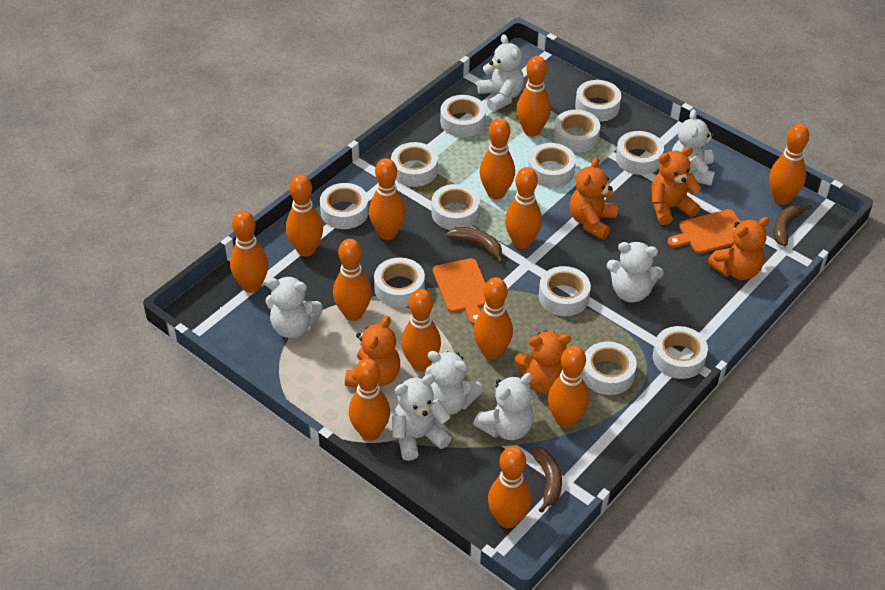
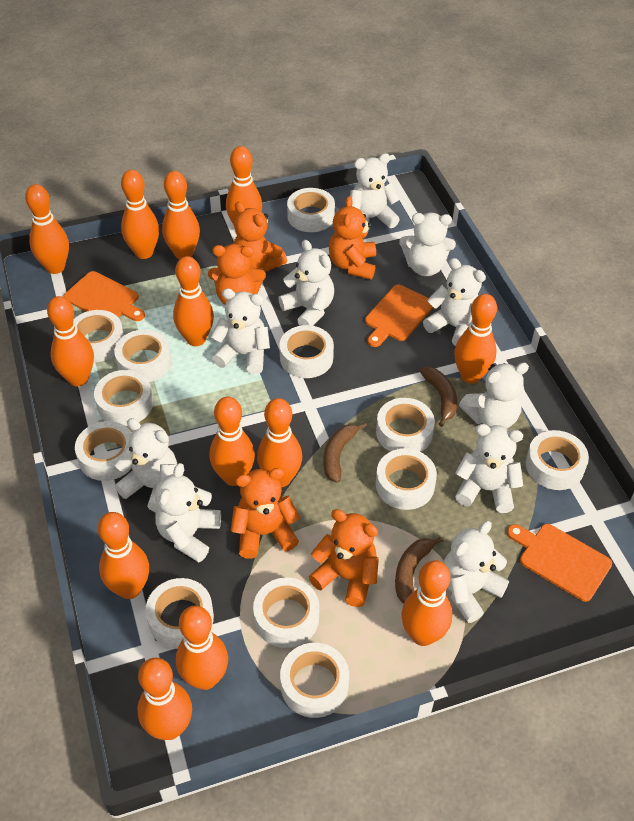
orange cutting board: 2 -> 3
white teddy bear: 7 -> 10

